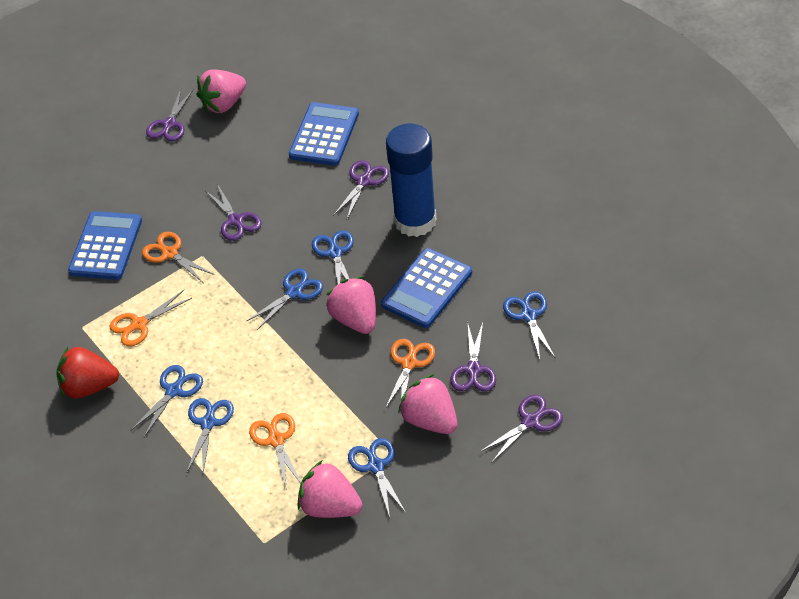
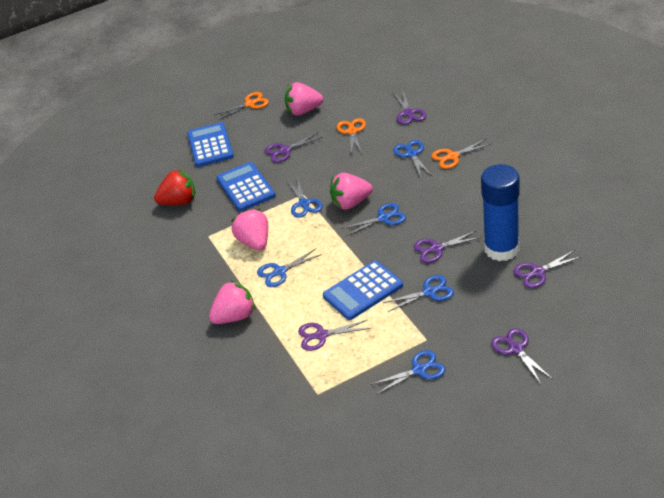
orange scissors: 4 -> 3
purple scissors: 5 -> 6

